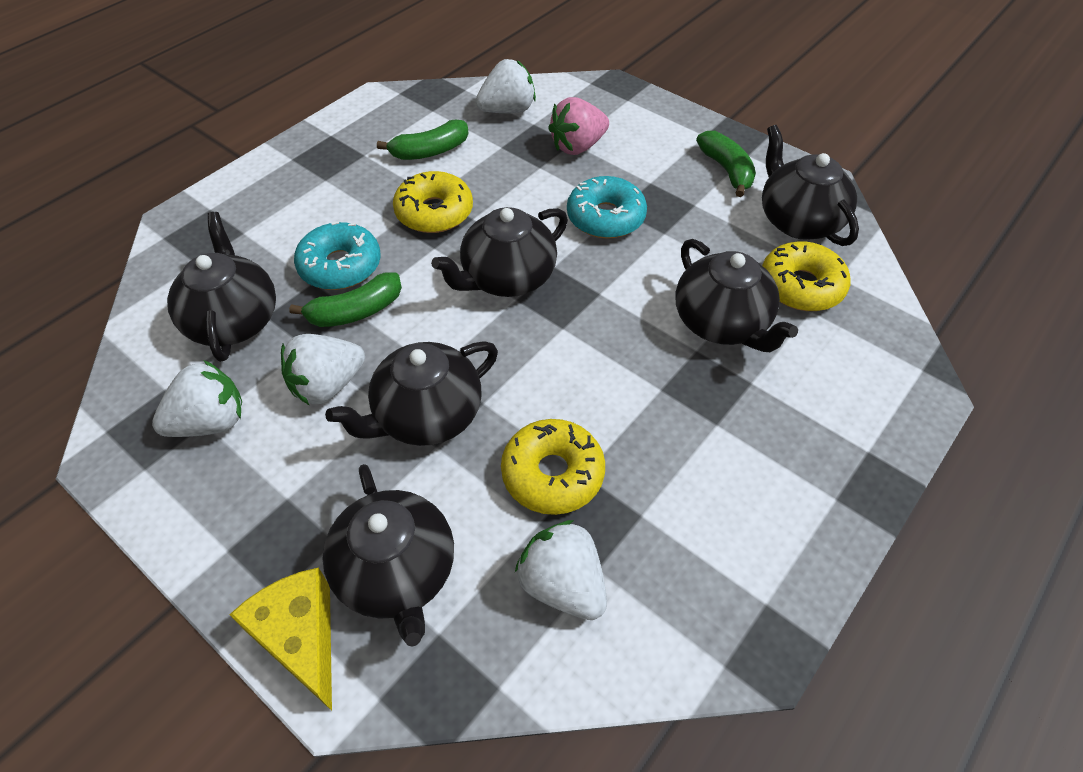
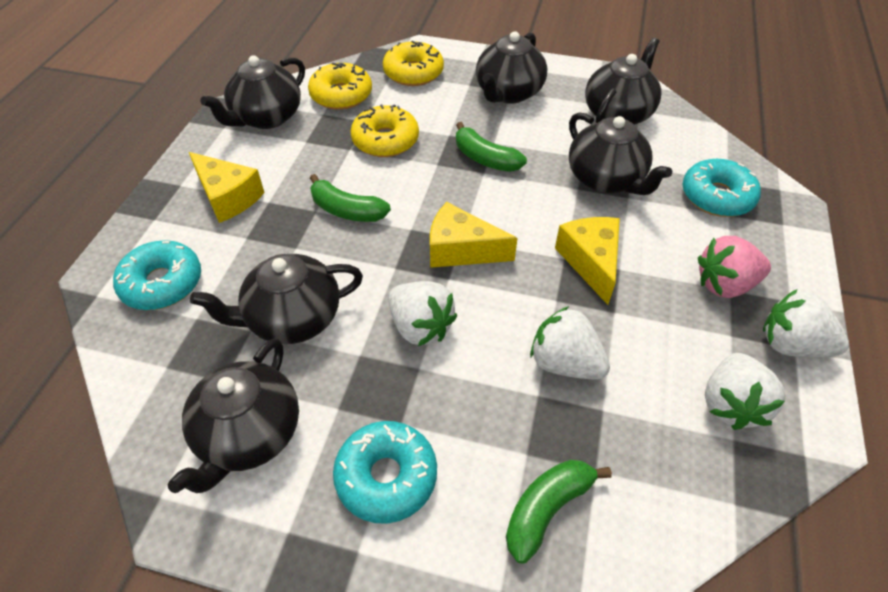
turquoise donut: 2 -> 3
yellow cheese: 1 -> 3

